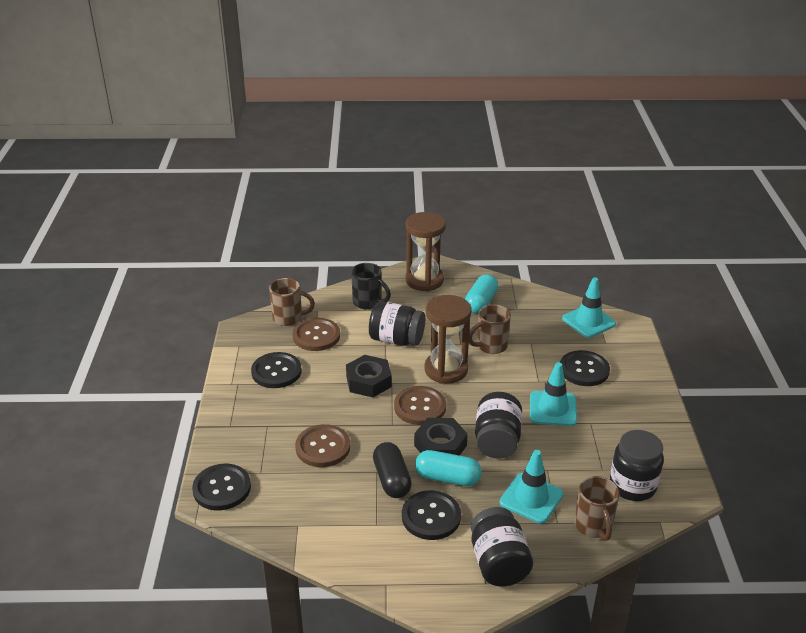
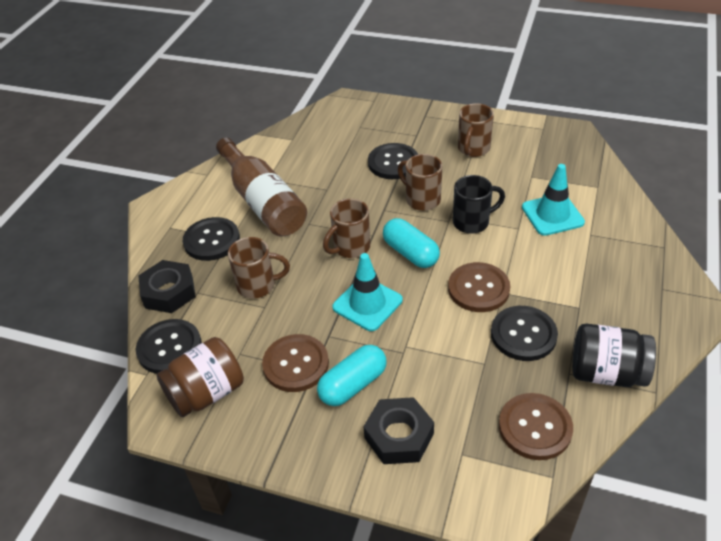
black capsule: 1 -> 0
black jar: 4 -> 1
brown bottle: 0 -> 1
brown hourglass: 2 -> 0
brown jar: 0 -> 1
brown mug: 3 -> 4
turquoise traffic cone: 3 -> 2

